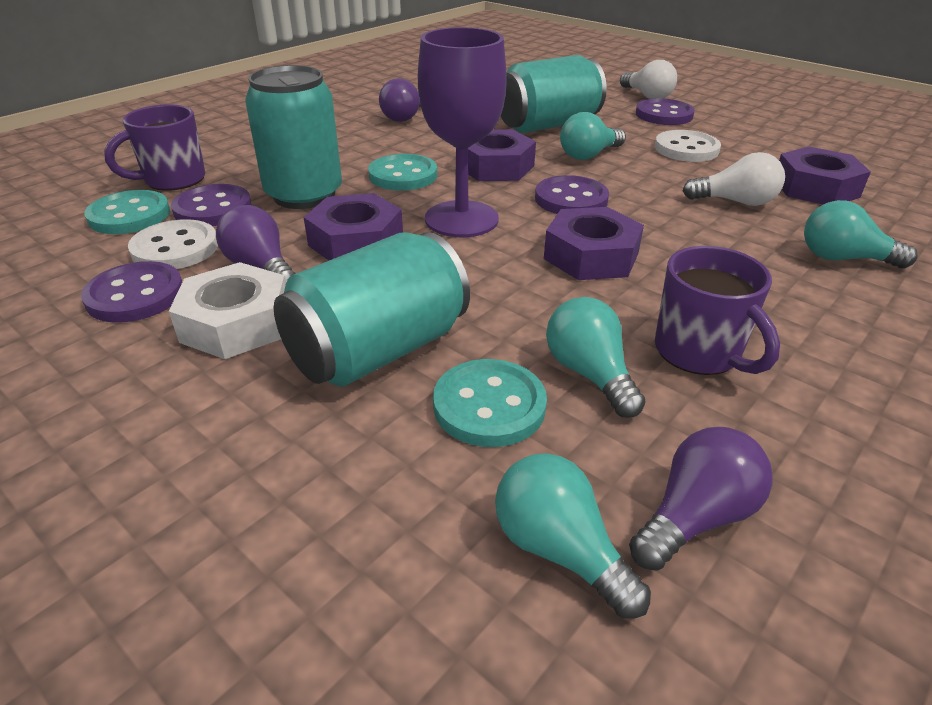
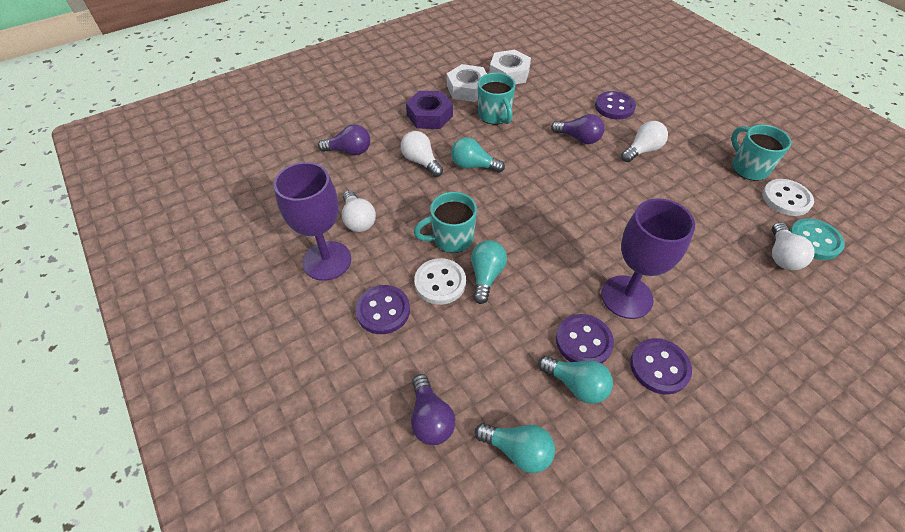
purple goblet: 1 -> 2
purple mug: 2 -> 0
purple nut: 4 -> 1
turquoise button: 3 -> 1
turquoise can: 3 -> 0
turquoise mug: 0 -> 3
white light bulb: 2 -> 4
white nut: 1 -> 2

